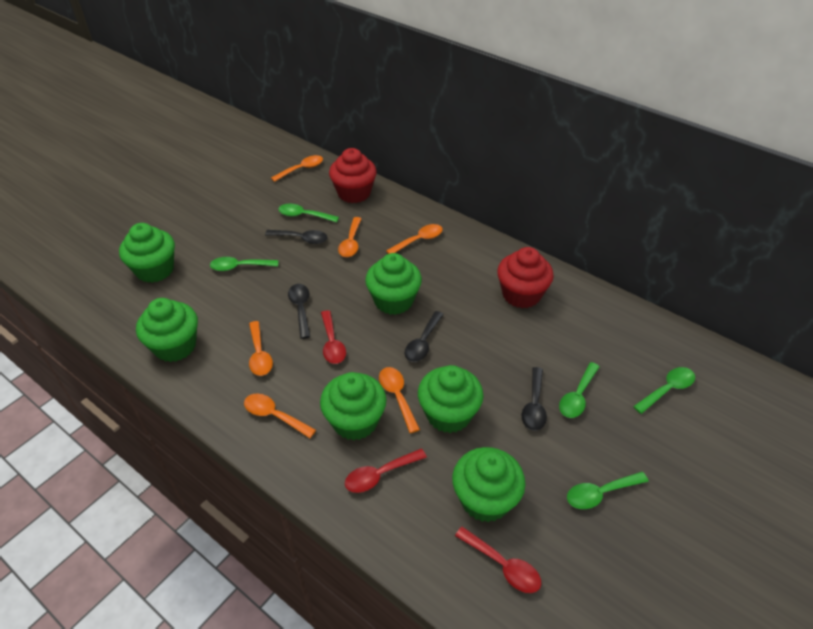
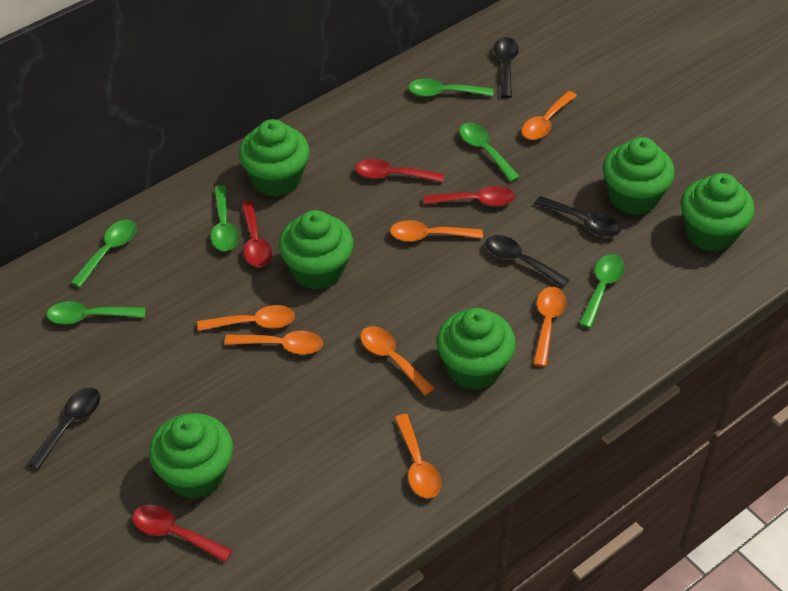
green spoon: 5 -> 6
orange spoon: 6 -> 7
red cupcake: 2 -> 0
red spoon: 3 -> 4

